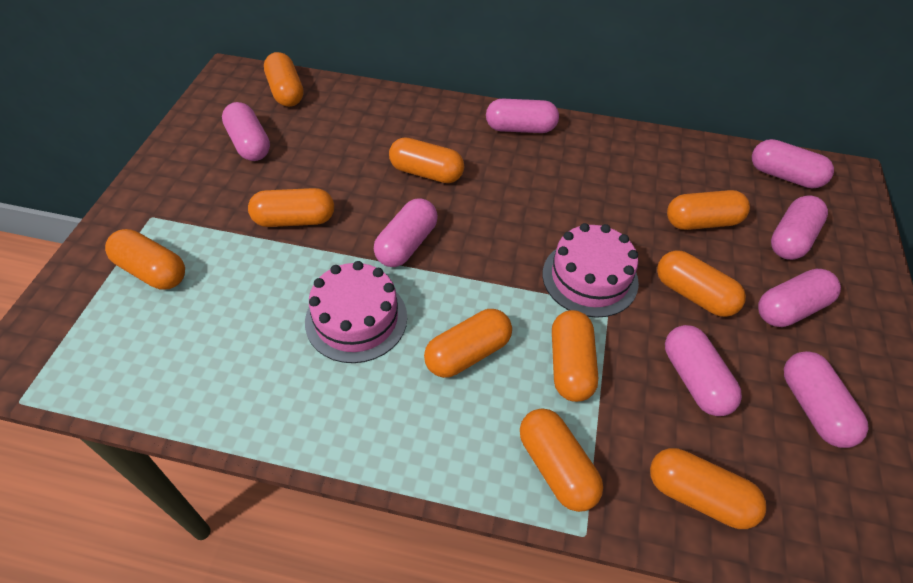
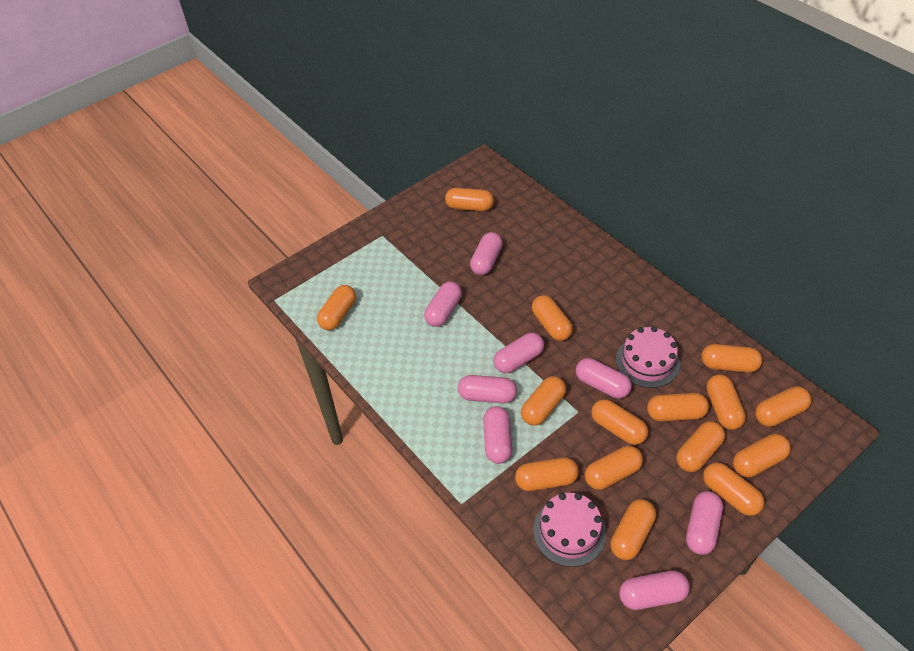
orange capsule: 10 -> 15

